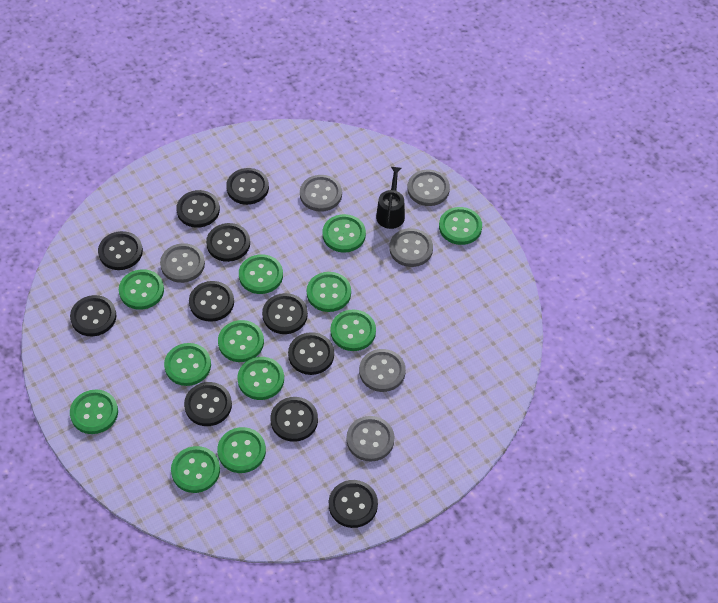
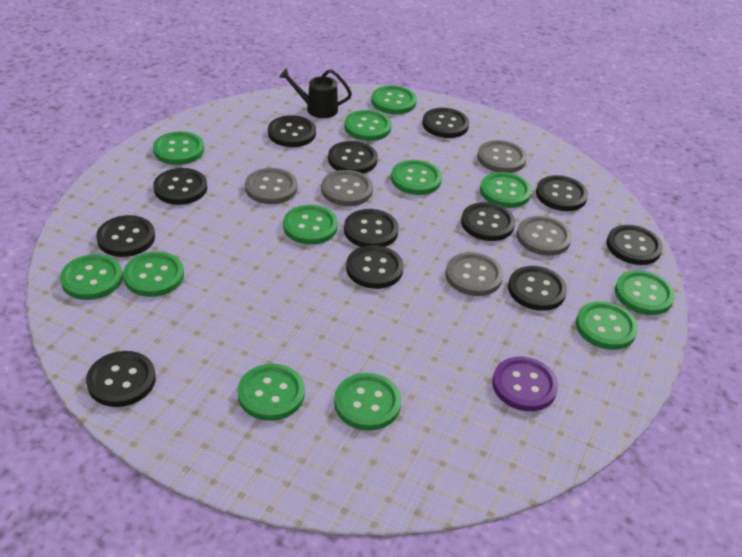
black button: 11 -> 12
grey button: 6 -> 5
purple button: 0 -> 1

